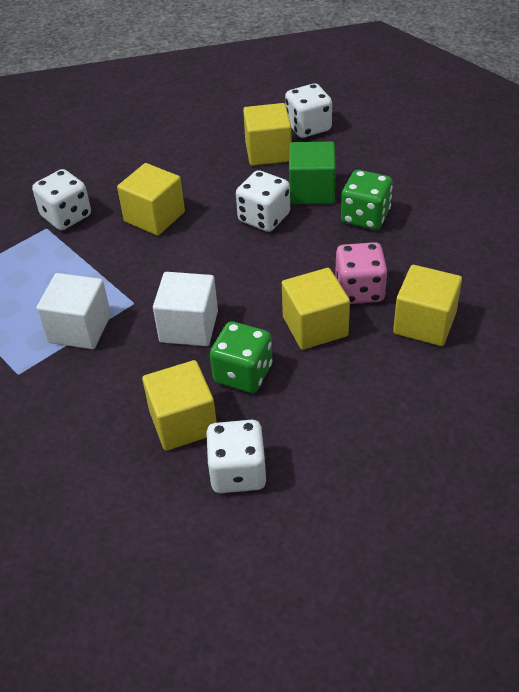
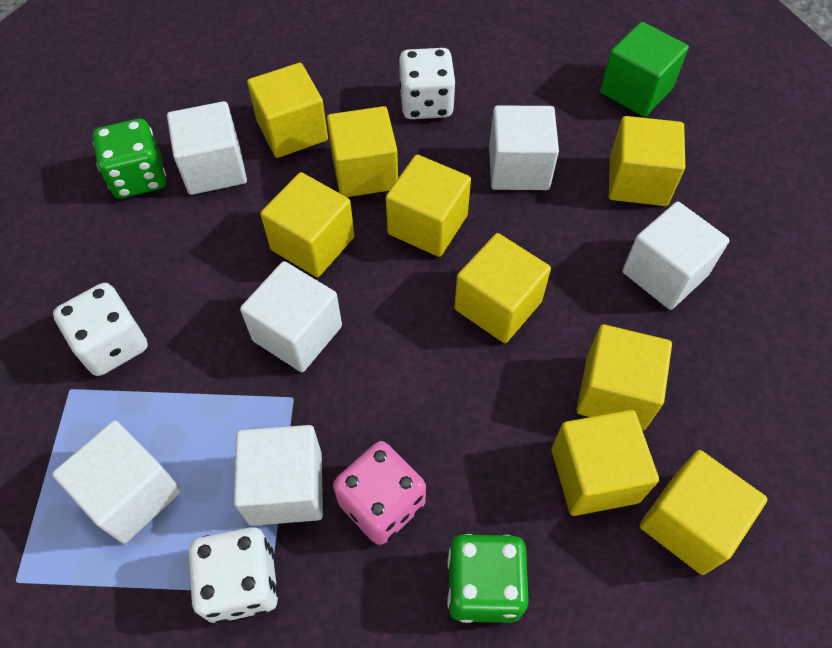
white cube: 2 -> 6
white dice: 4 -> 3
yellow cube: 5 -> 9

